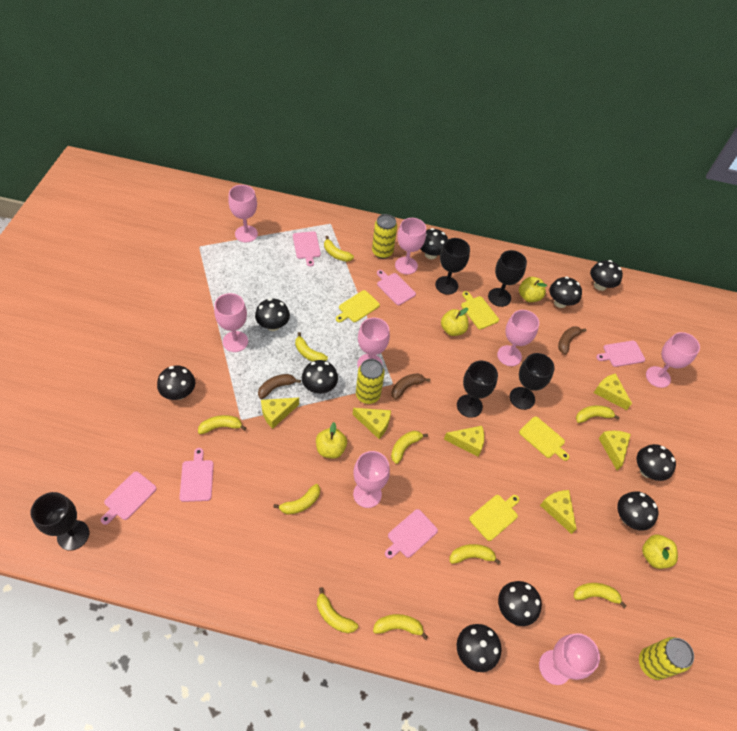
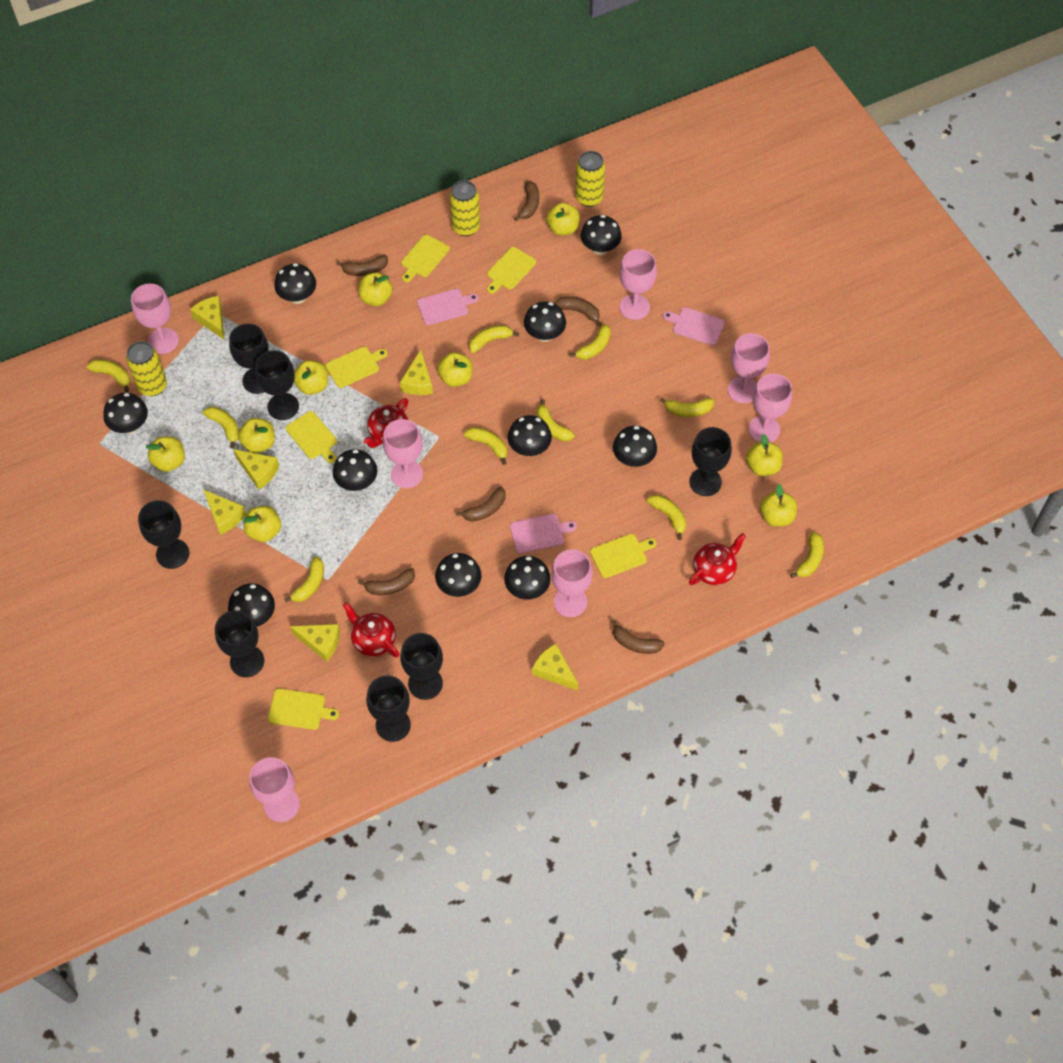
black goblet: 5 -> 7
brown banana: 3 -> 6
pink cutting board: 6 -> 3
pink goblet: 8 -> 7
red teapot: 0 -> 3
yellow apple: 4 -> 9
yellow cutting board: 4 -> 6

